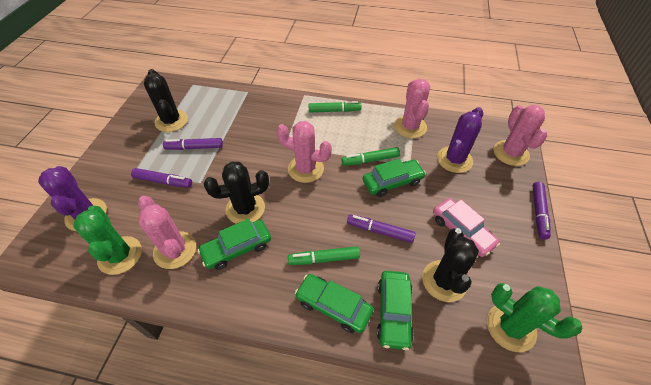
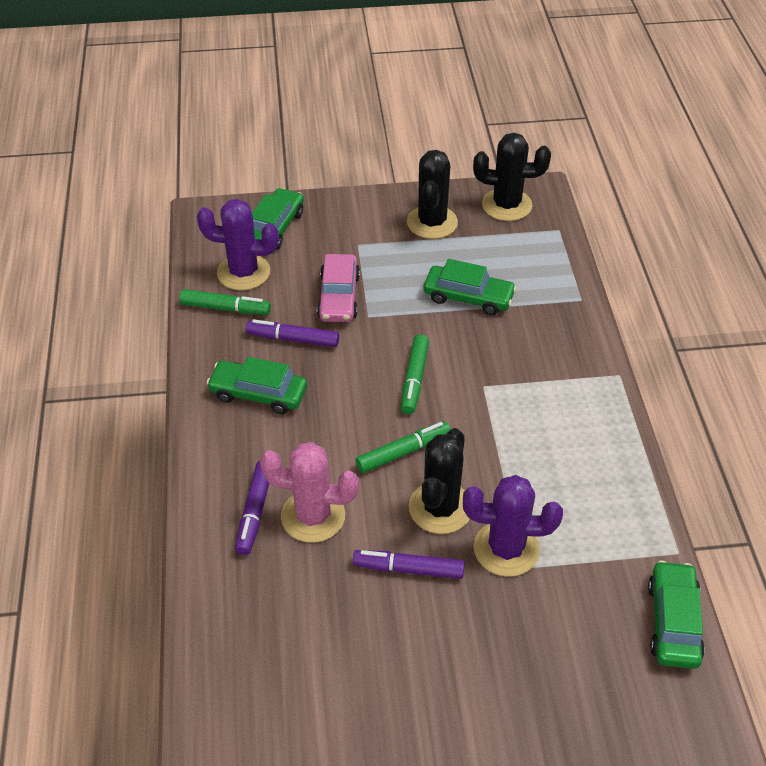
green cactus: 2 -> 0
pink cactus: 4 -> 1
purple marker: 4 -> 3

